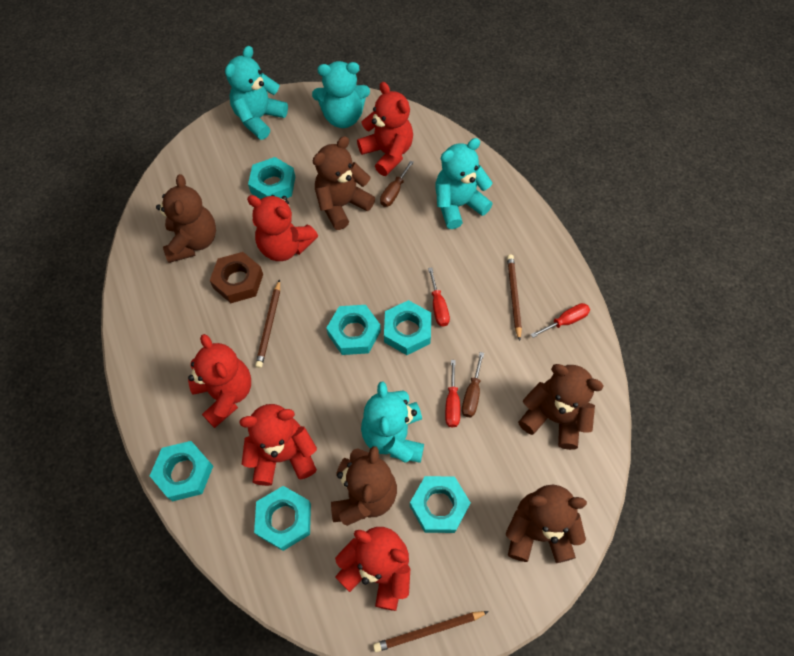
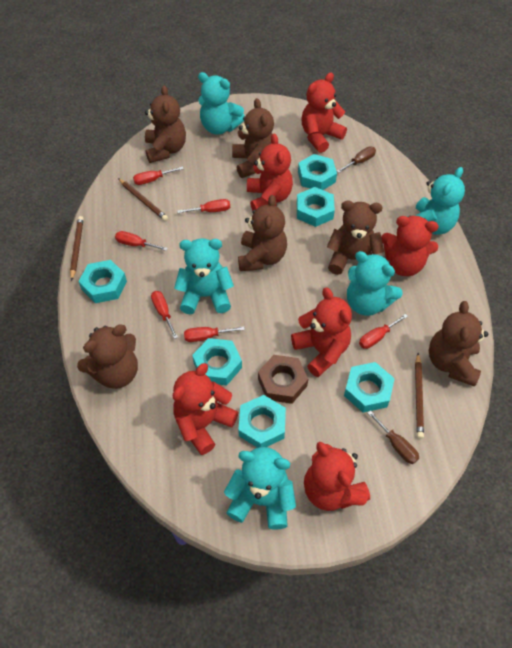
brown teddy bear: 5 -> 6
red screwdriver: 3 -> 6
red teddy bear: 5 -> 6
turquoise teddy bear: 4 -> 5

